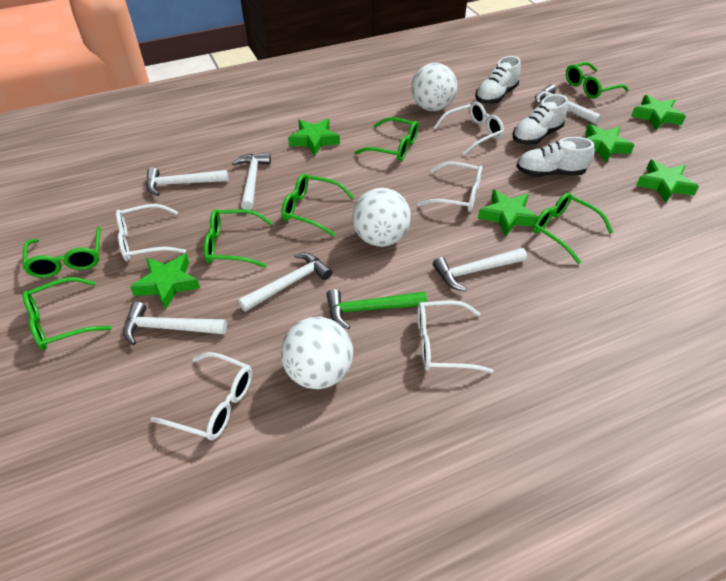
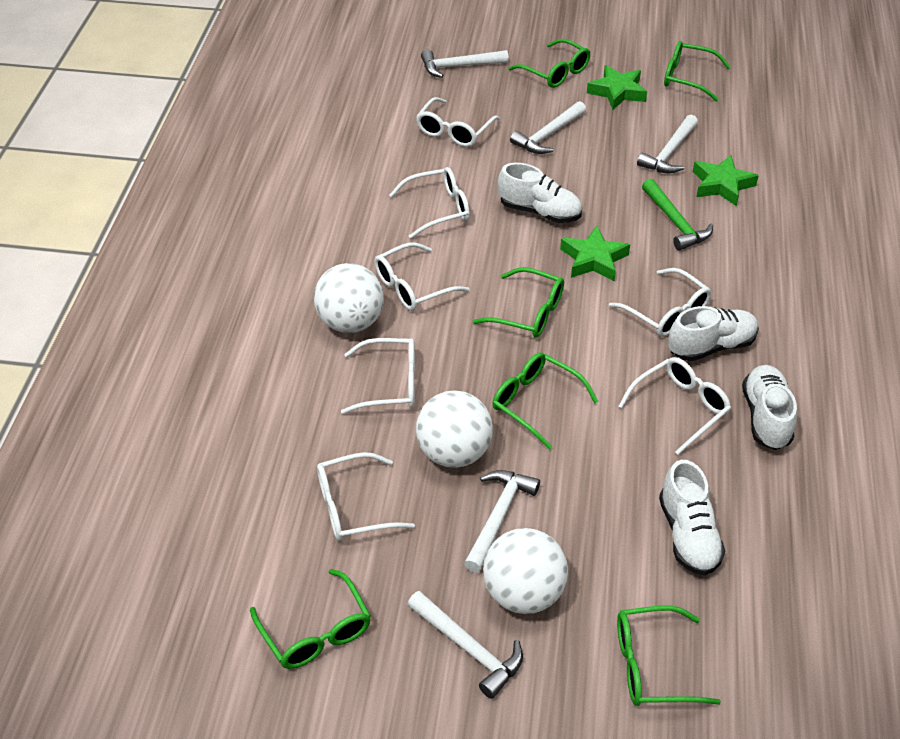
green glasses: 7 -> 6
green star: 6 -> 3
white glasses: 5 -> 7
white hammer: 6 -> 5
white shoe: 3 -> 4

